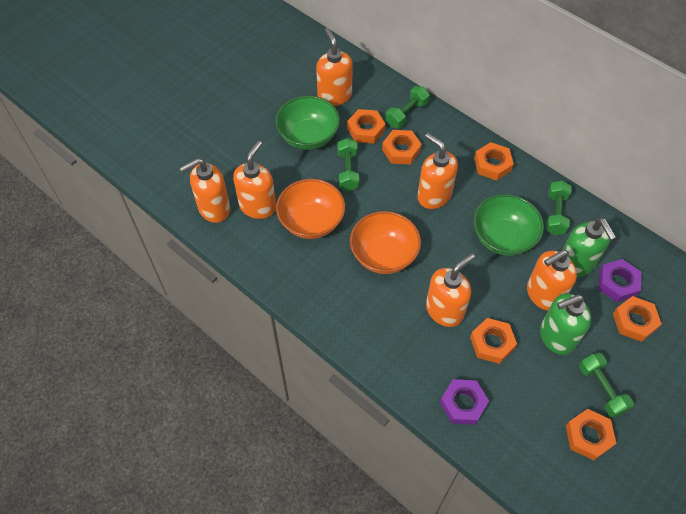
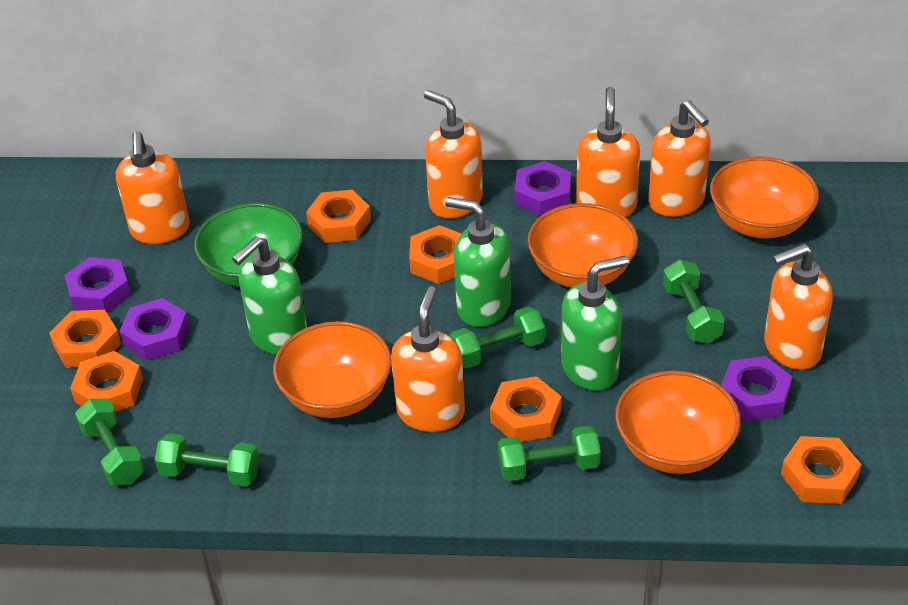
green bowl: 2 -> 1
green dumbbell: 4 -> 5
green soap dispenser: 2 -> 3
orange bowl: 2 -> 4
purple nut: 2 -> 4

